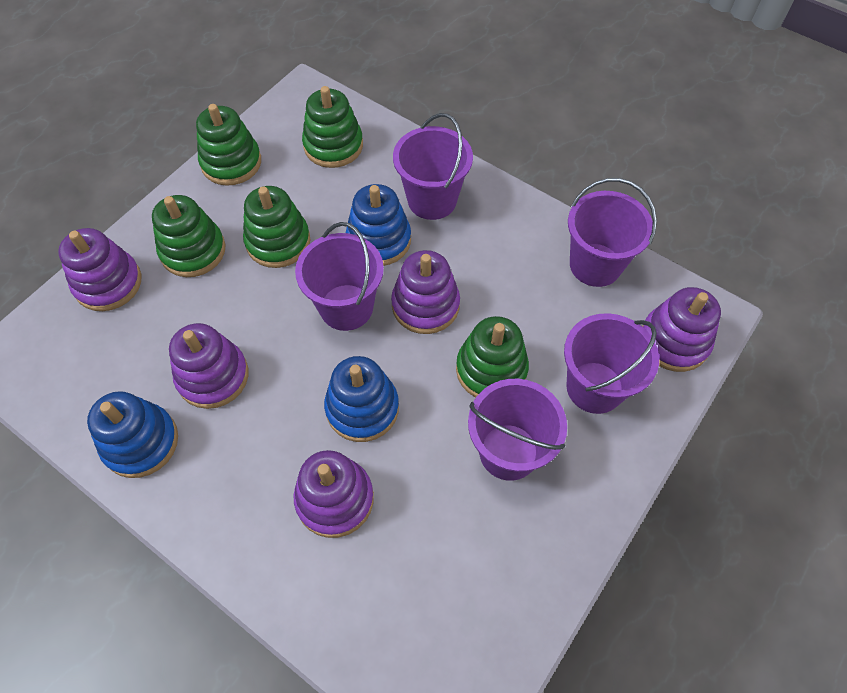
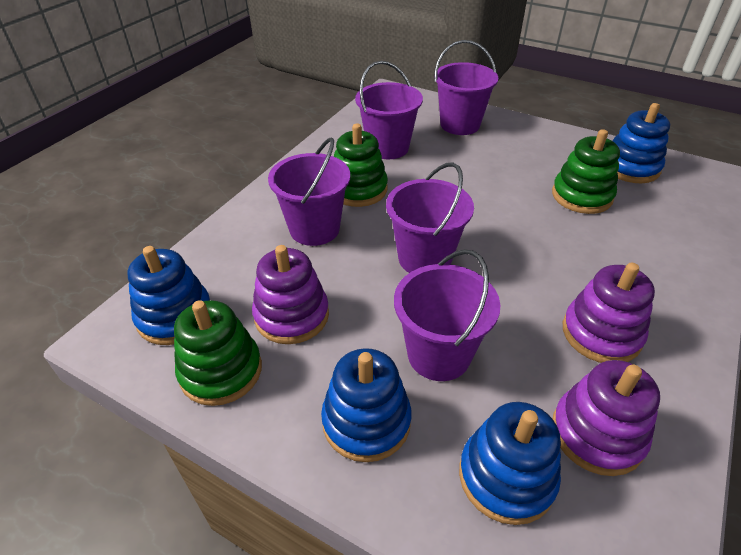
blue stacking toy: 3 -> 4
green stacking toy: 5 -> 3
purple stacking toy: 5 -> 3

